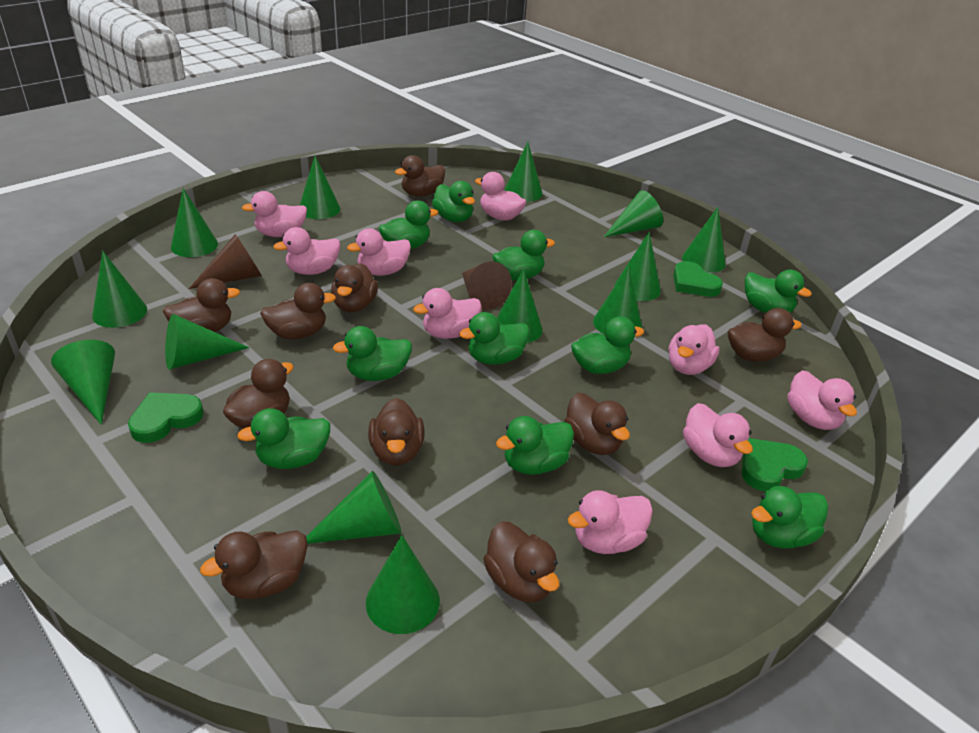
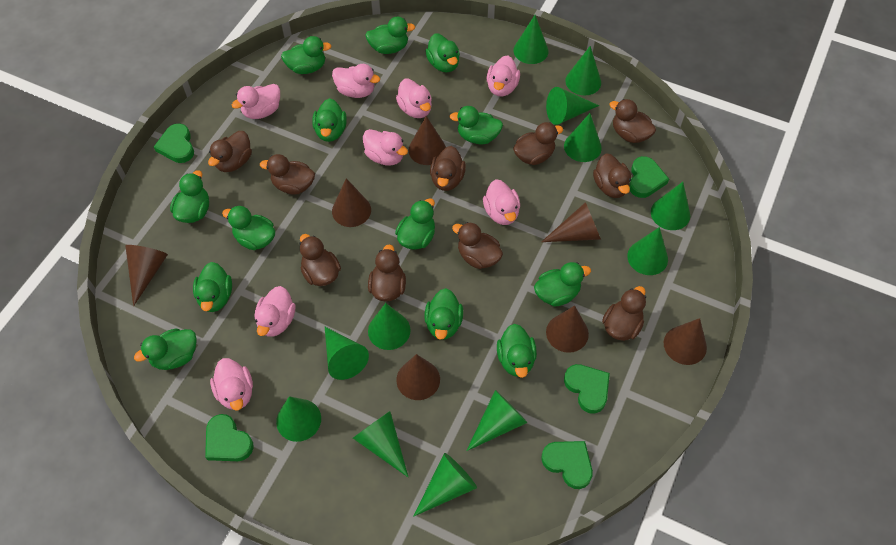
brown cone: 2 -> 7
green cone: 13 -> 12
green duck: 10 -> 13
green heart: 3 -> 5
pink duck: 9 -> 8

